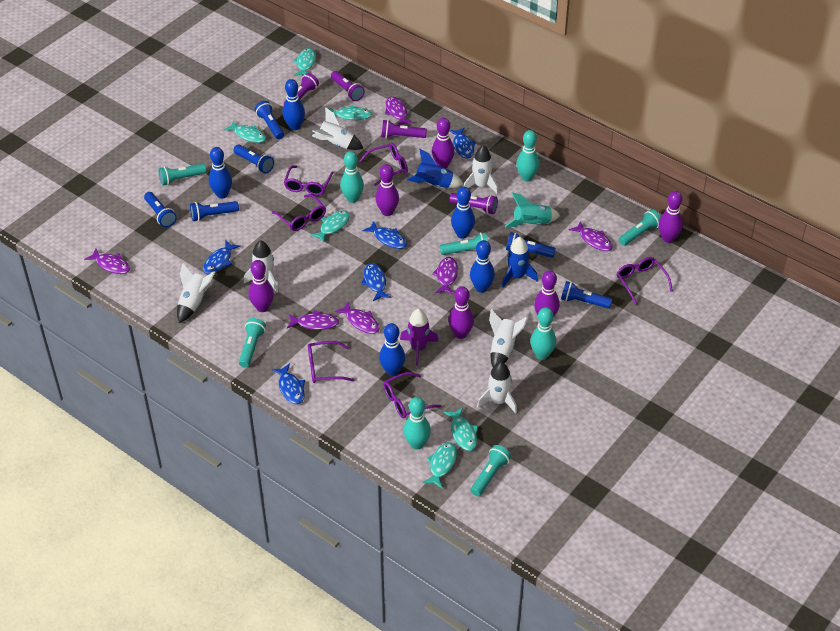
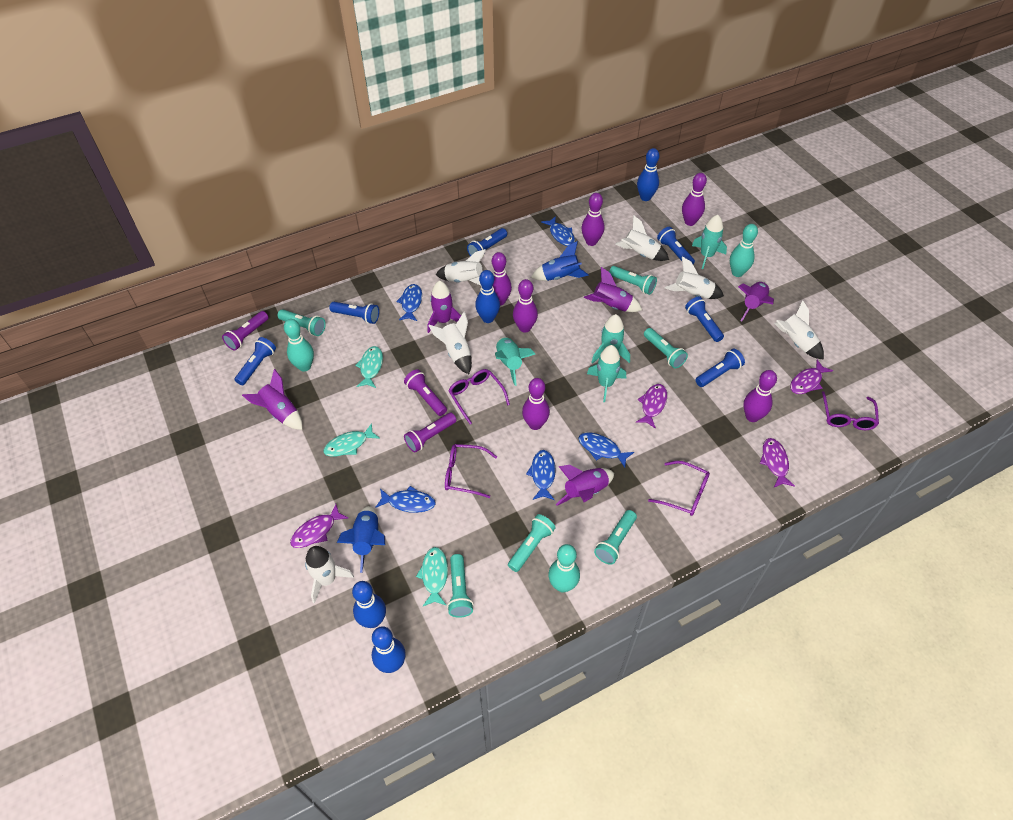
blue bowling pin: 5 -> 4
purple fish: 6 -> 4
purple flashlight: 4 -> 3
purple glasses: 6 -> 4
purple rocket: 1 -> 5
turquoise bowling pin: 4 -> 3
turquoise fish: 6 -> 3
turquoise flashlight: 5 -> 6
turquoise rocket: 1 -> 4

